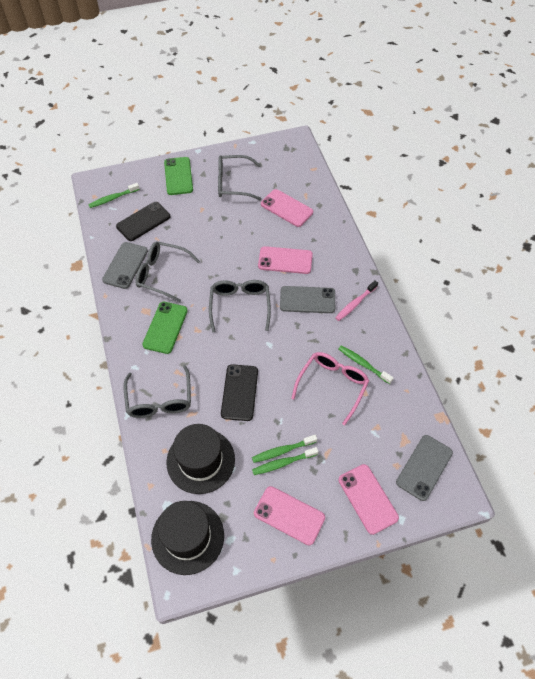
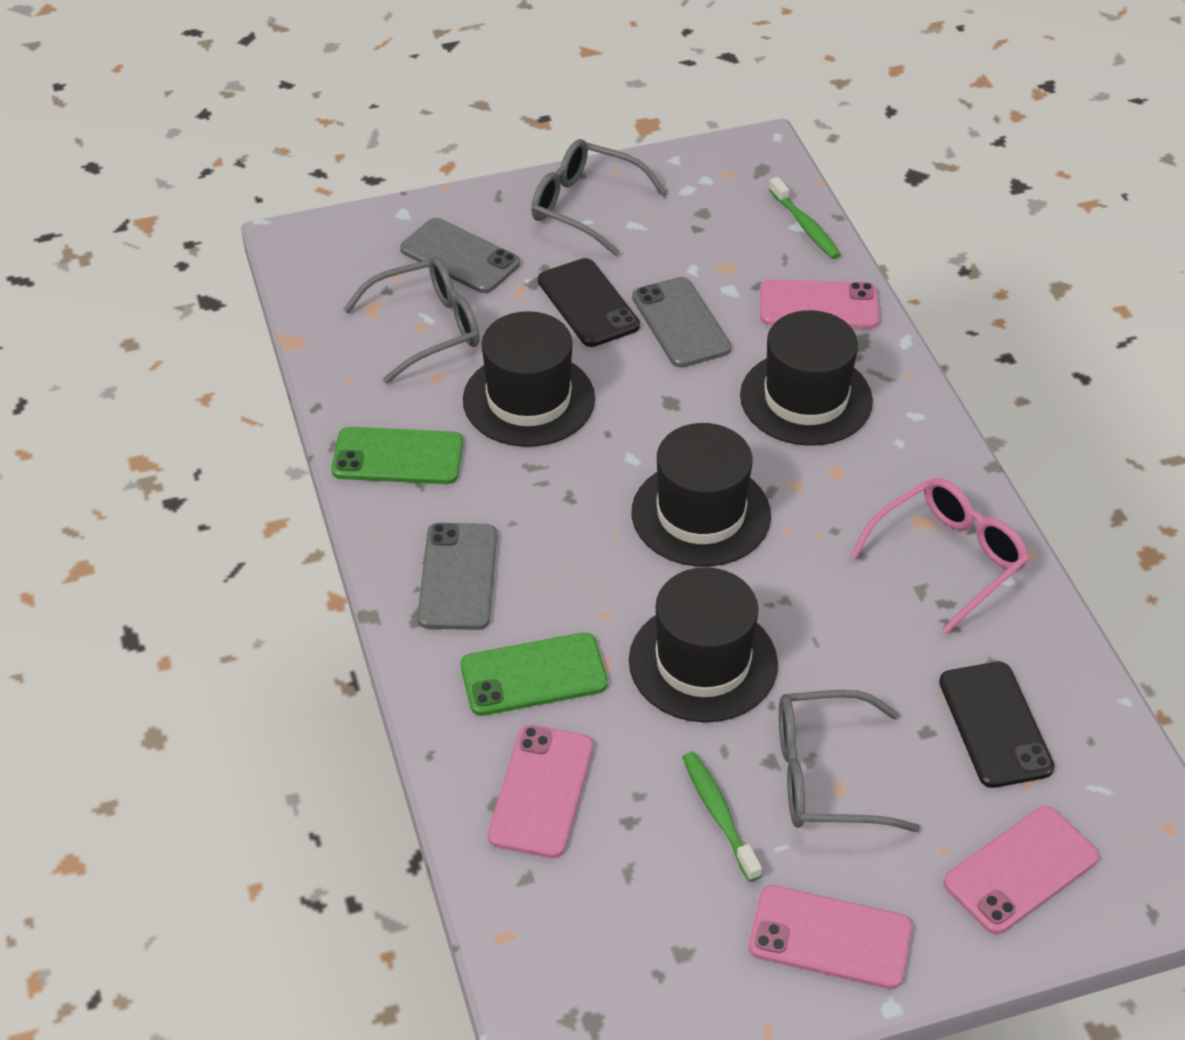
black hat: 2 -> 4
green toothbrush: 4 -> 2
grey glasses: 4 -> 3
pink toothbrush: 1 -> 0

